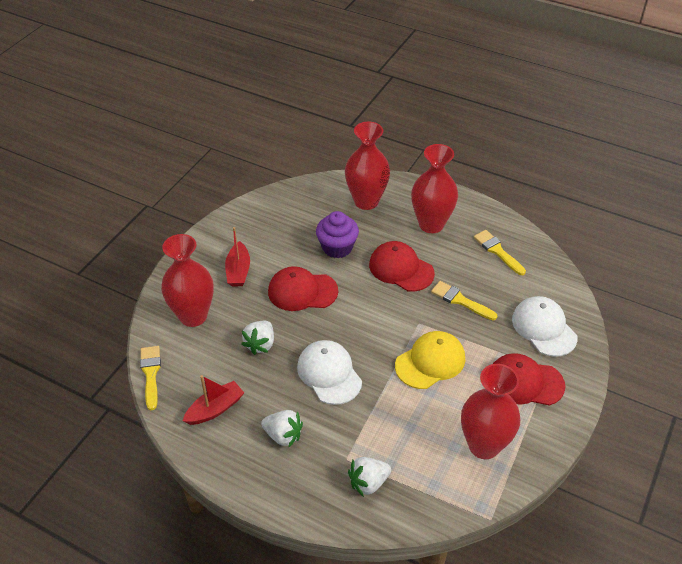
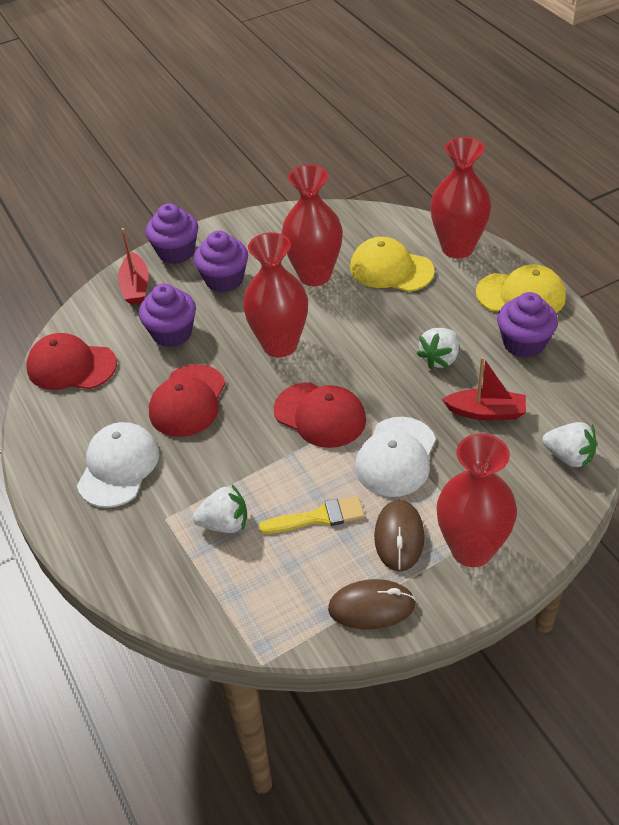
brown mouse: 0 -> 2
purple cupcake: 1 -> 4
yellow brush: 3 -> 1
yellow cap: 1 -> 2

